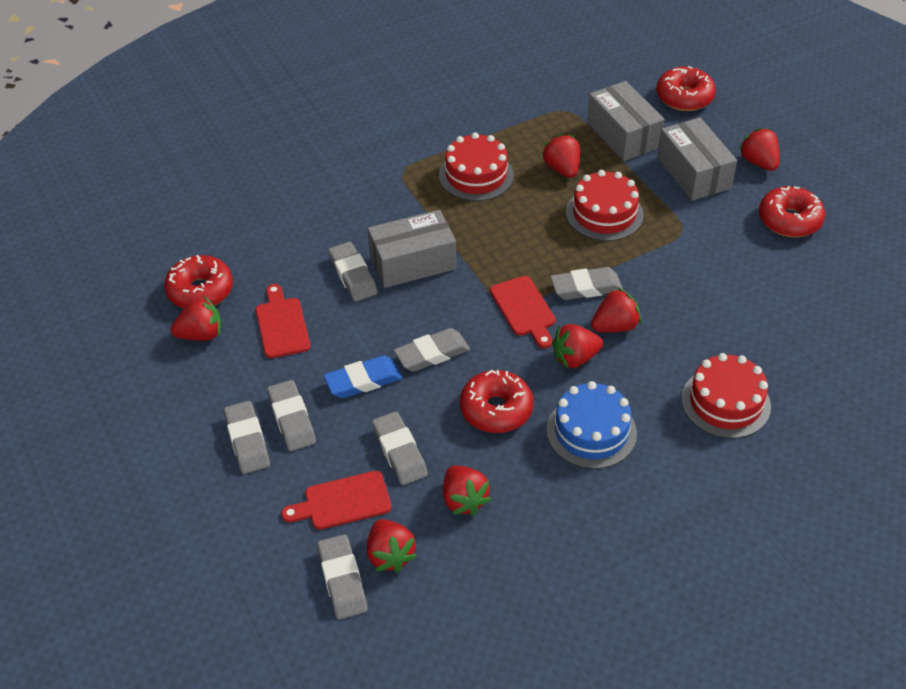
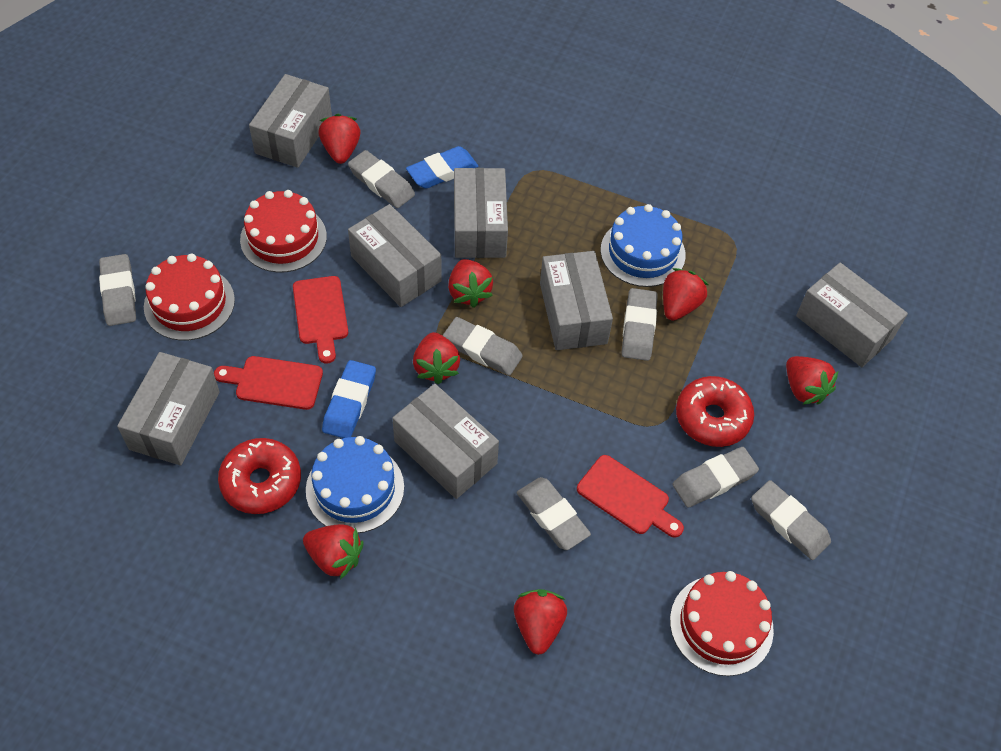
blue cake: 1 -> 2
blue eraser: 1 -> 2
grey box: 3 -> 7
red donut: 4 -> 2

